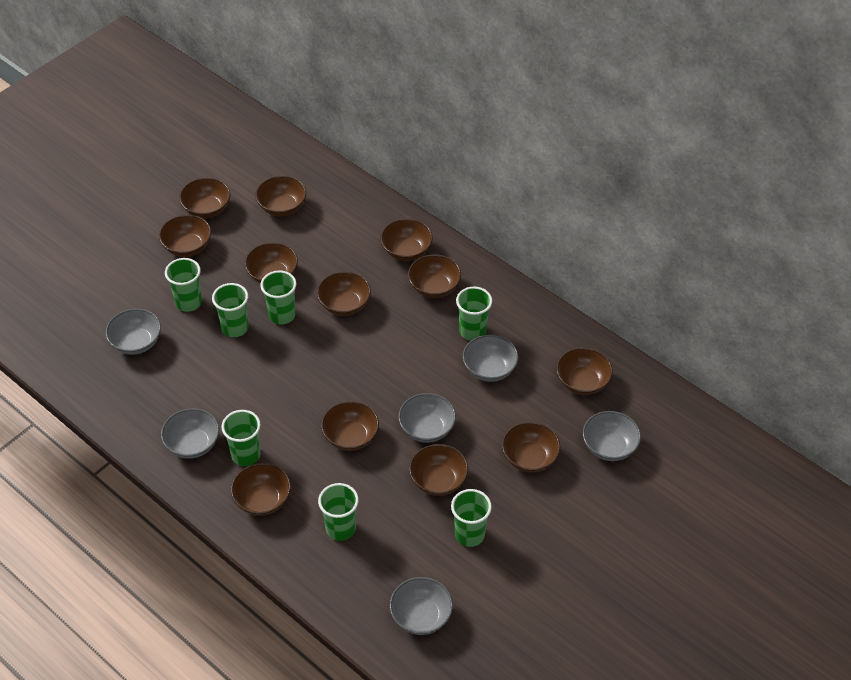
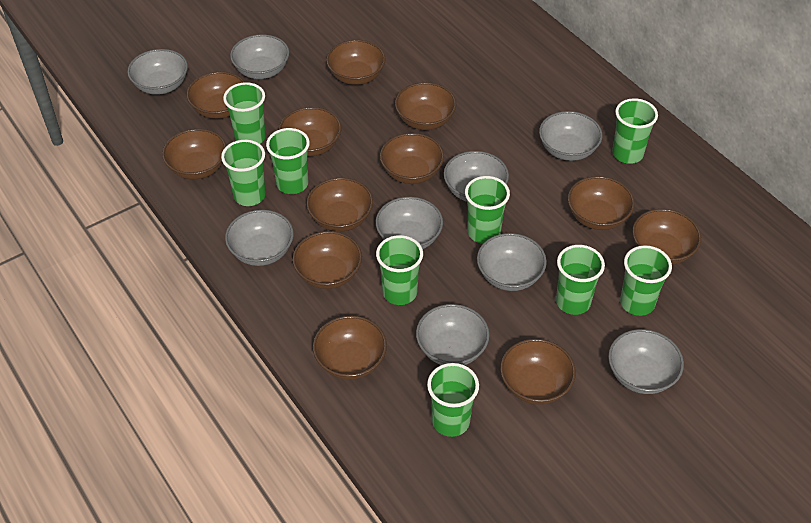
green cup: 7 -> 9
grey bowl: 6 -> 9

